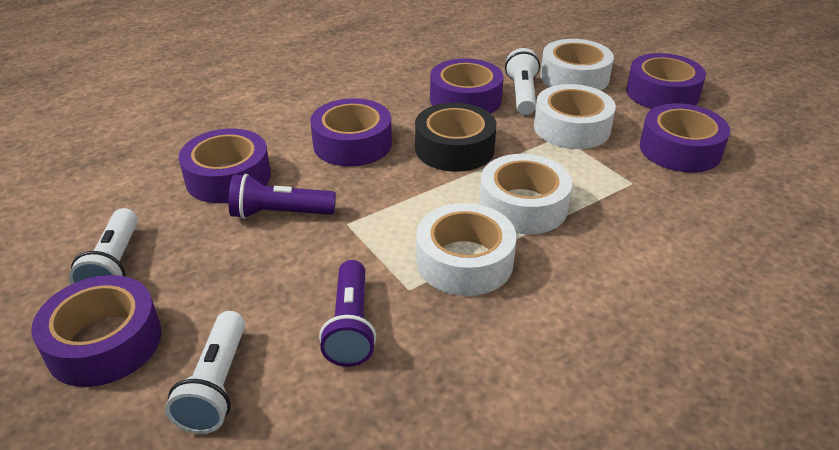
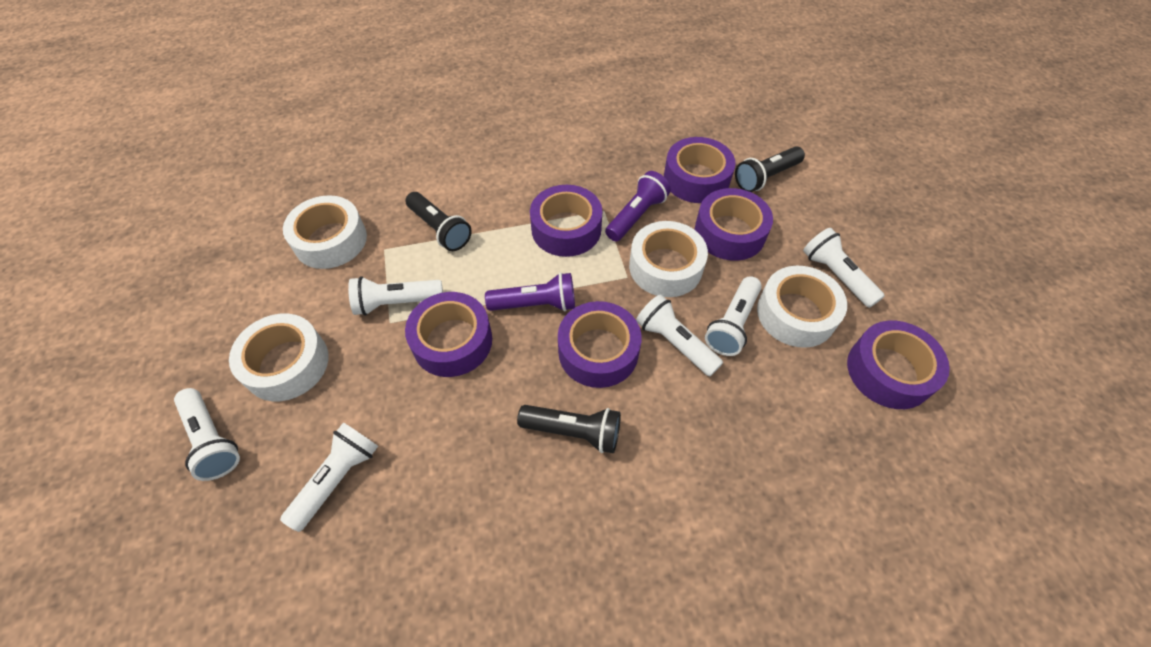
black flashlight: 0 -> 3
black tape: 1 -> 0
white flashlight: 3 -> 6

